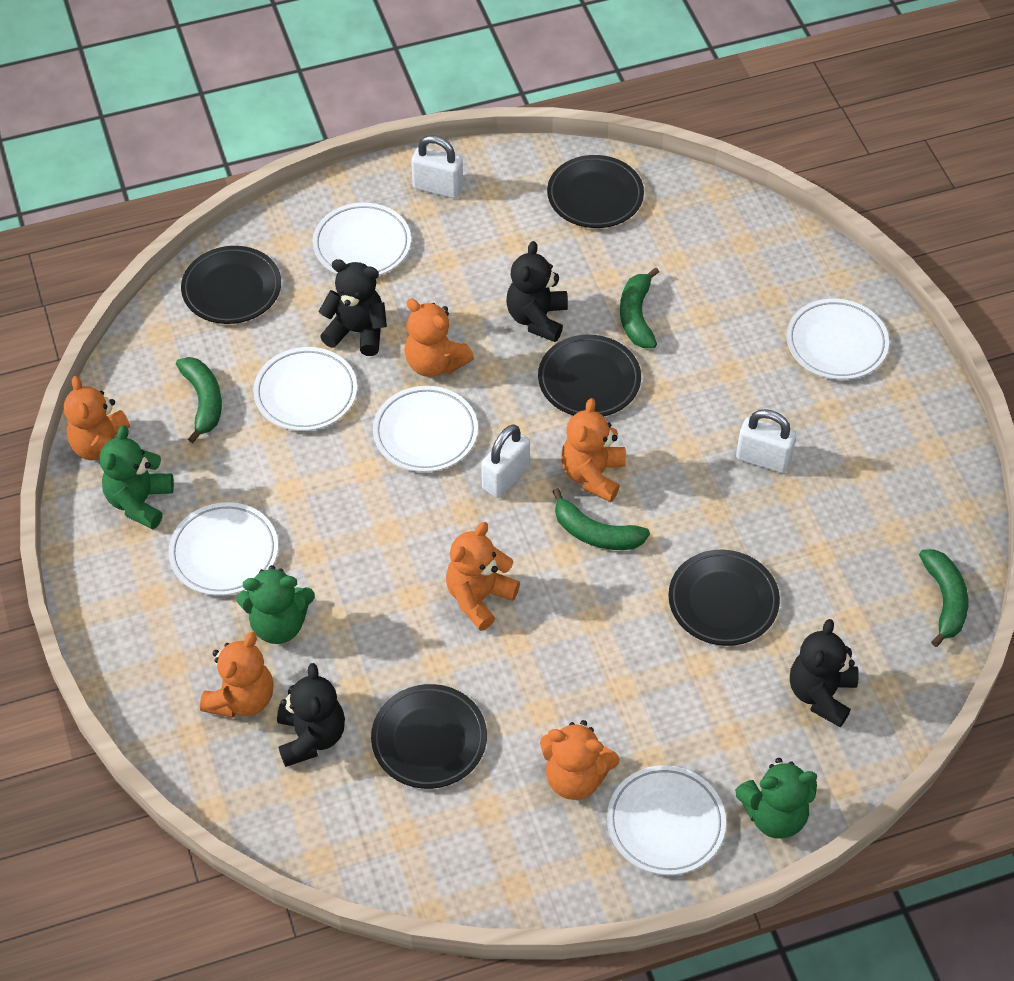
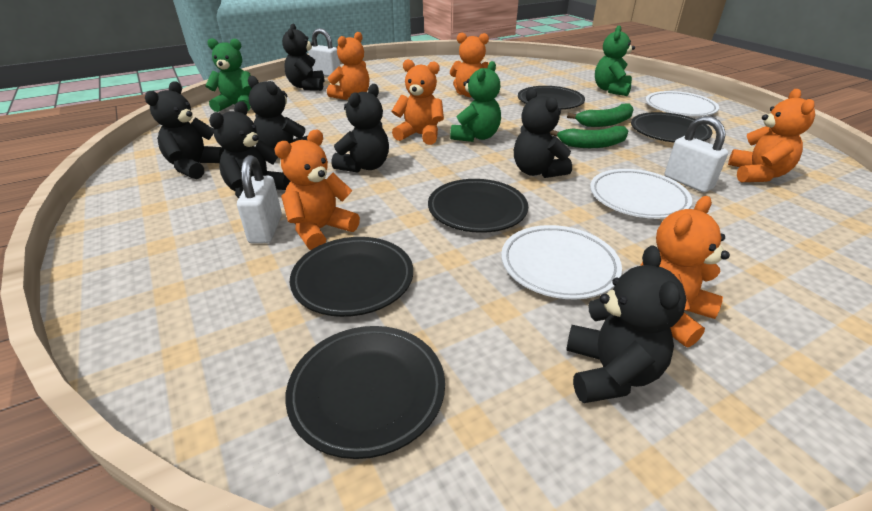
black teddy bear: 4 -> 7
green banana: 4 -> 2
white plate: 6 -> 3

